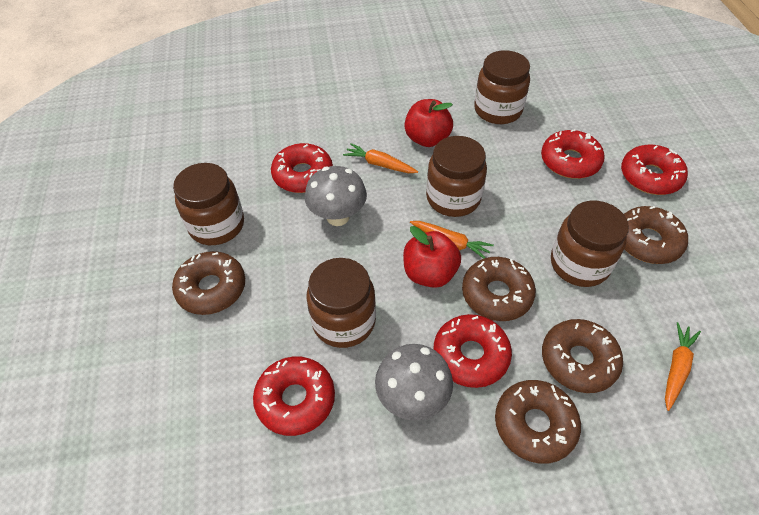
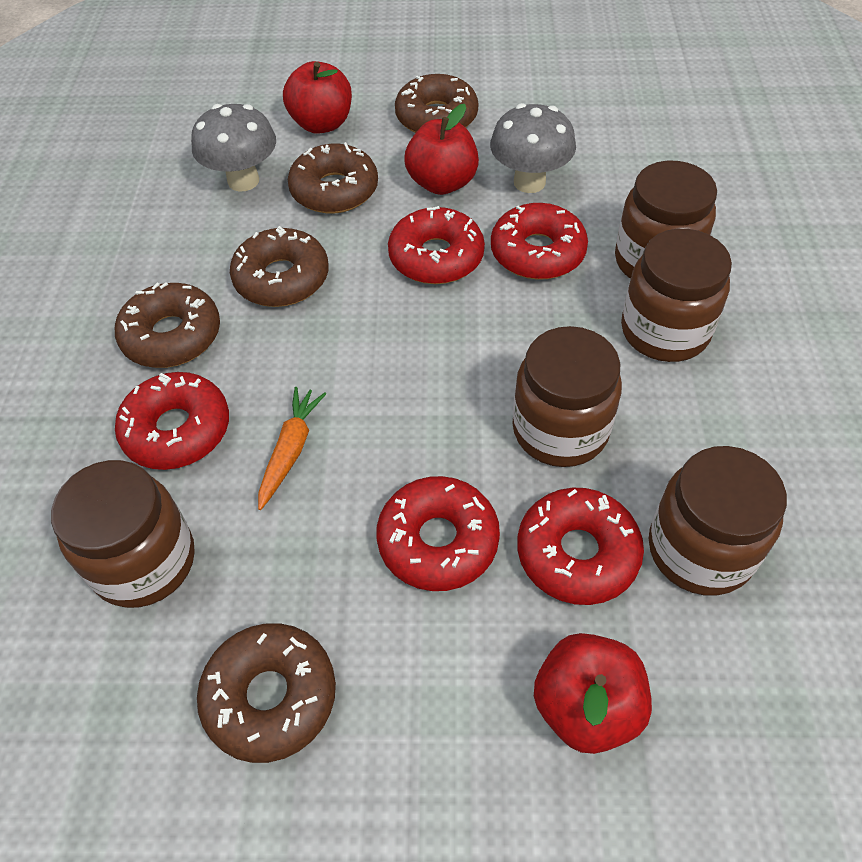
orange carrot: 3 -> 1
red apple: 2 -> 3

